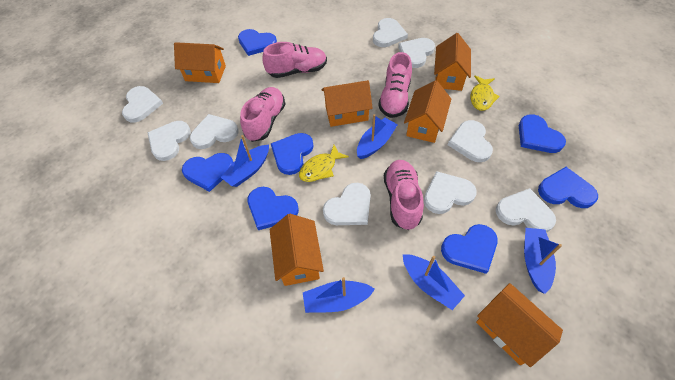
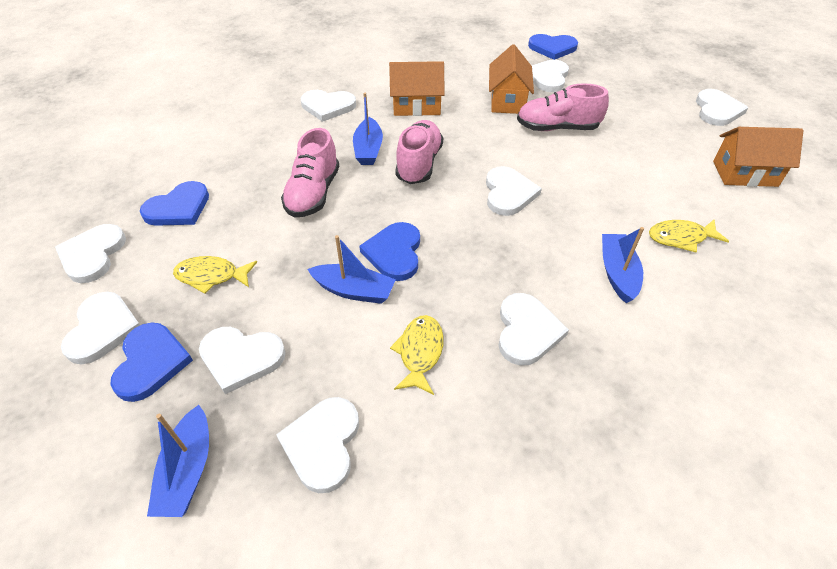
blue boat: 5 -> 4
blue heart: 7 -> 4
orange house: 6 -> 3
pink shoe: 4 -> 3
yellow fish: 2 -> 3

